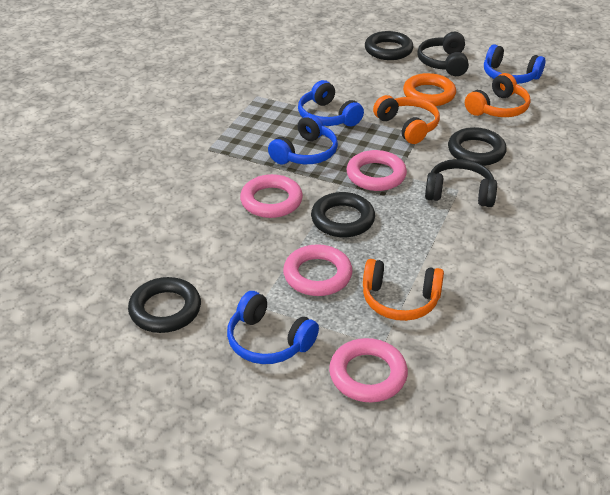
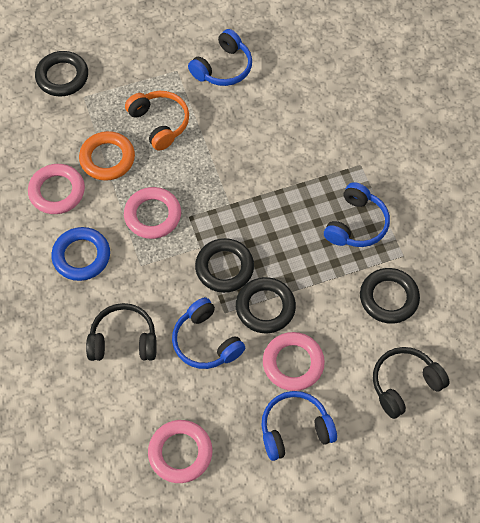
blue ring: 0 -> 1
orange headphones: 3 -> 1

